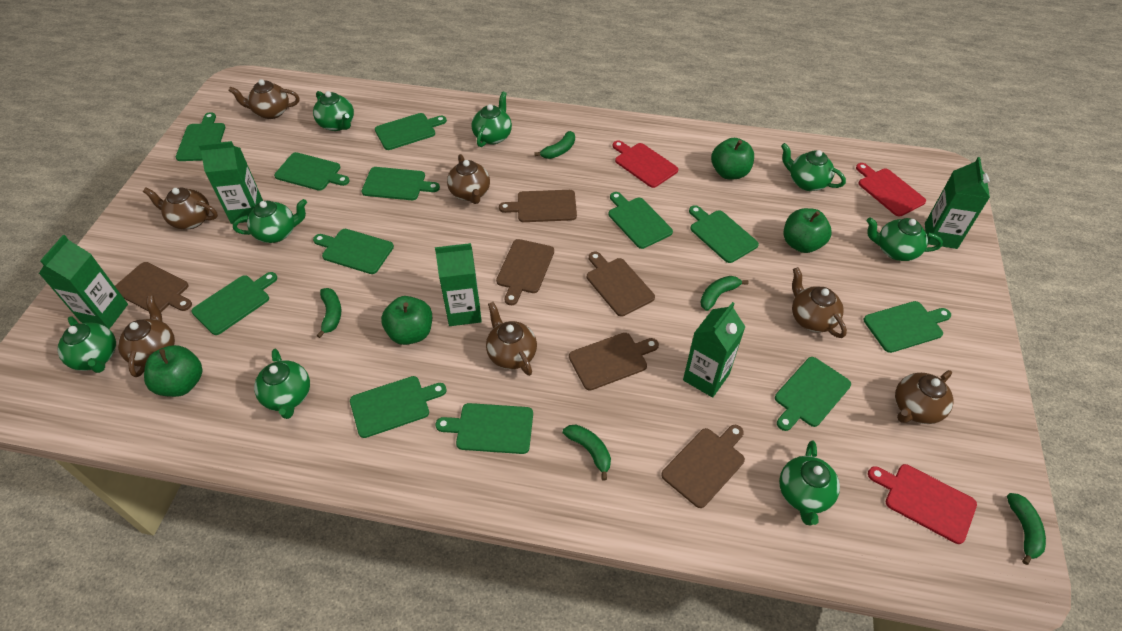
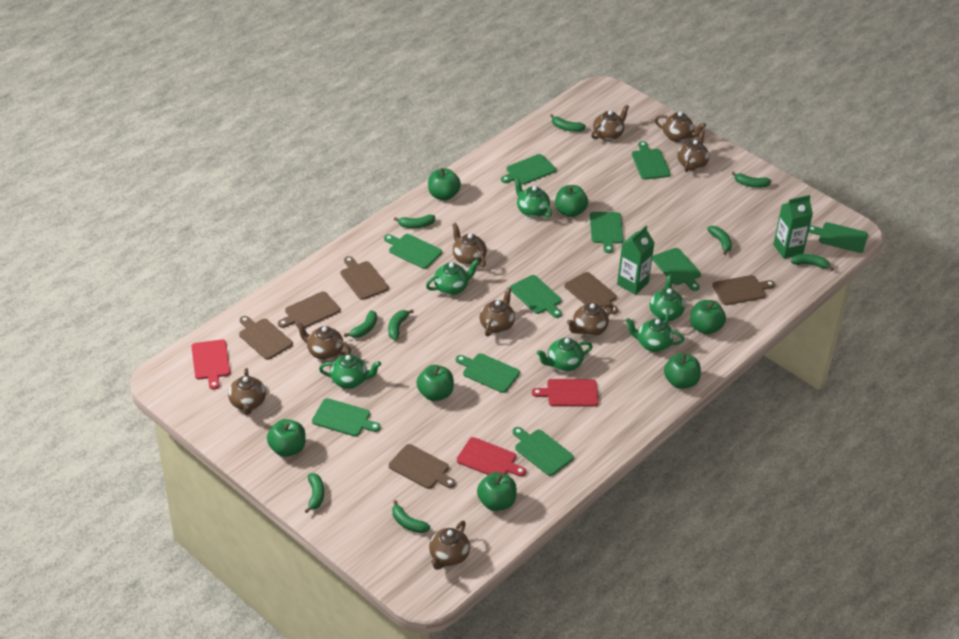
brown teapot: 7 -> 9
green apple: 4 -> 7
green banana: 5 -> 9
green carton: 5 -> 2
green cutting board: 12 -> 10
green teapot: 8 -> 6

